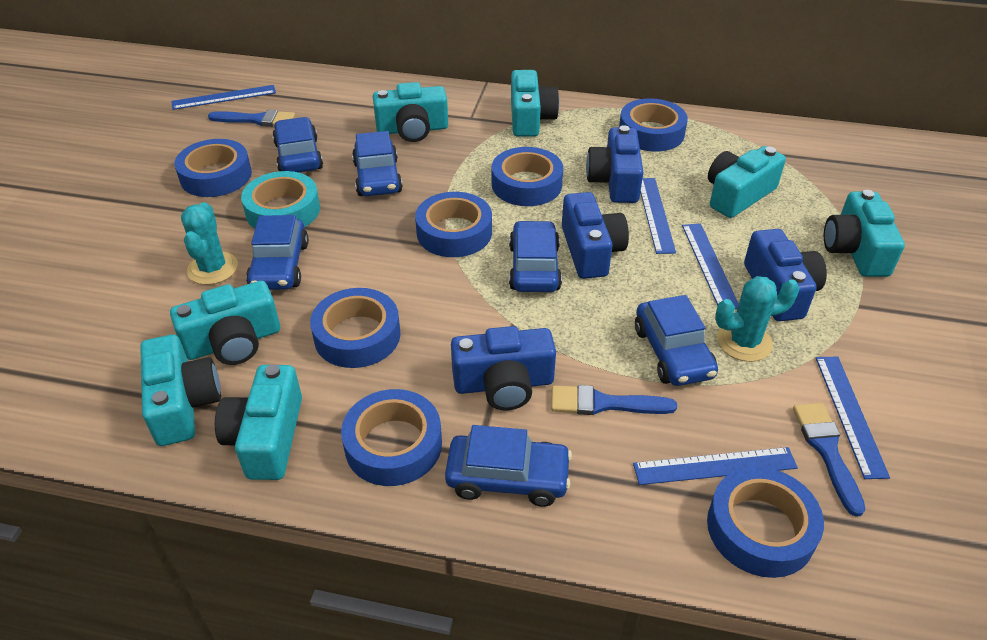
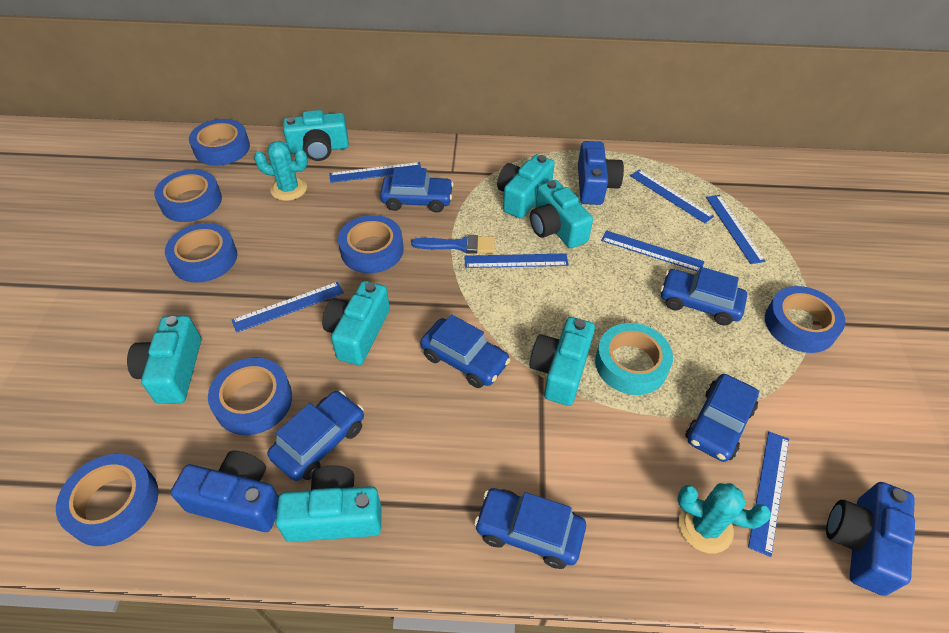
blue brush: 3 -> 1
blue camera: 4 -> 3
blue ruler: 5 -> 7

